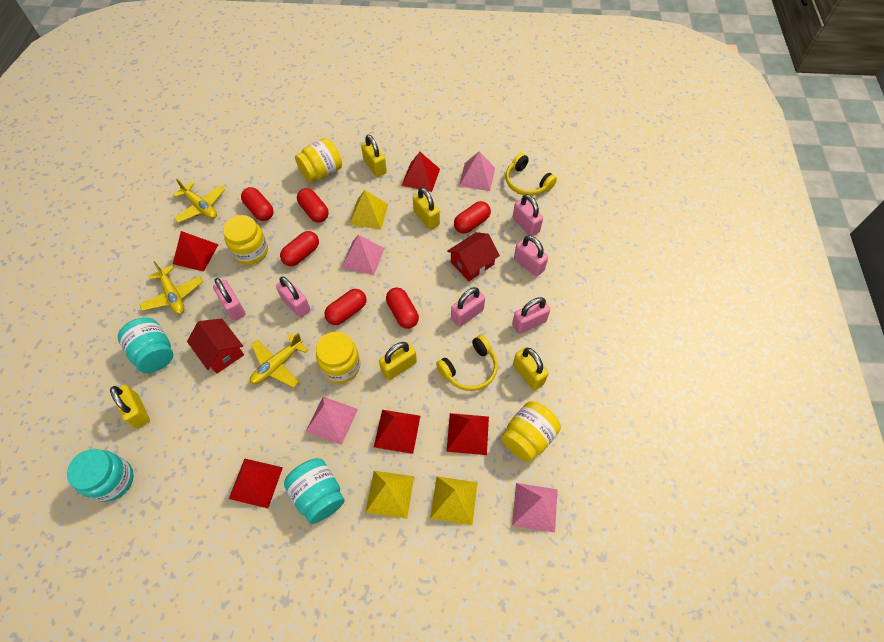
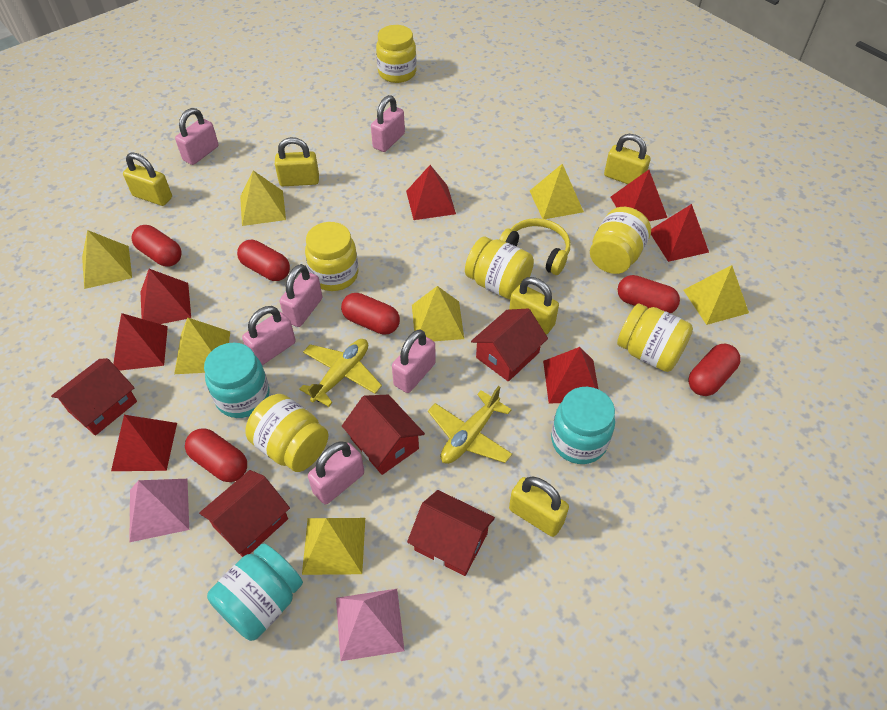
pink pyramid: 4 -> 2
red house: 2 -> 5
red pyramid: 5 -> 7
yellow headphones: 2 -> 1
yellow jar: 4 -> 6
yellow plane: 3 -> 2
yellow pyramid: 3 -> 7

